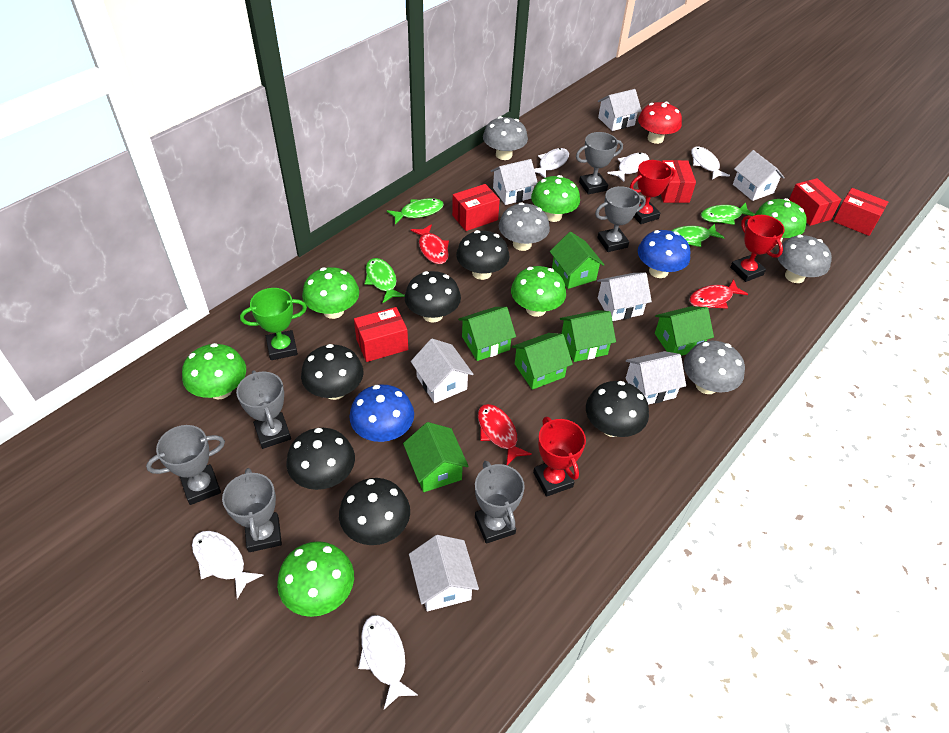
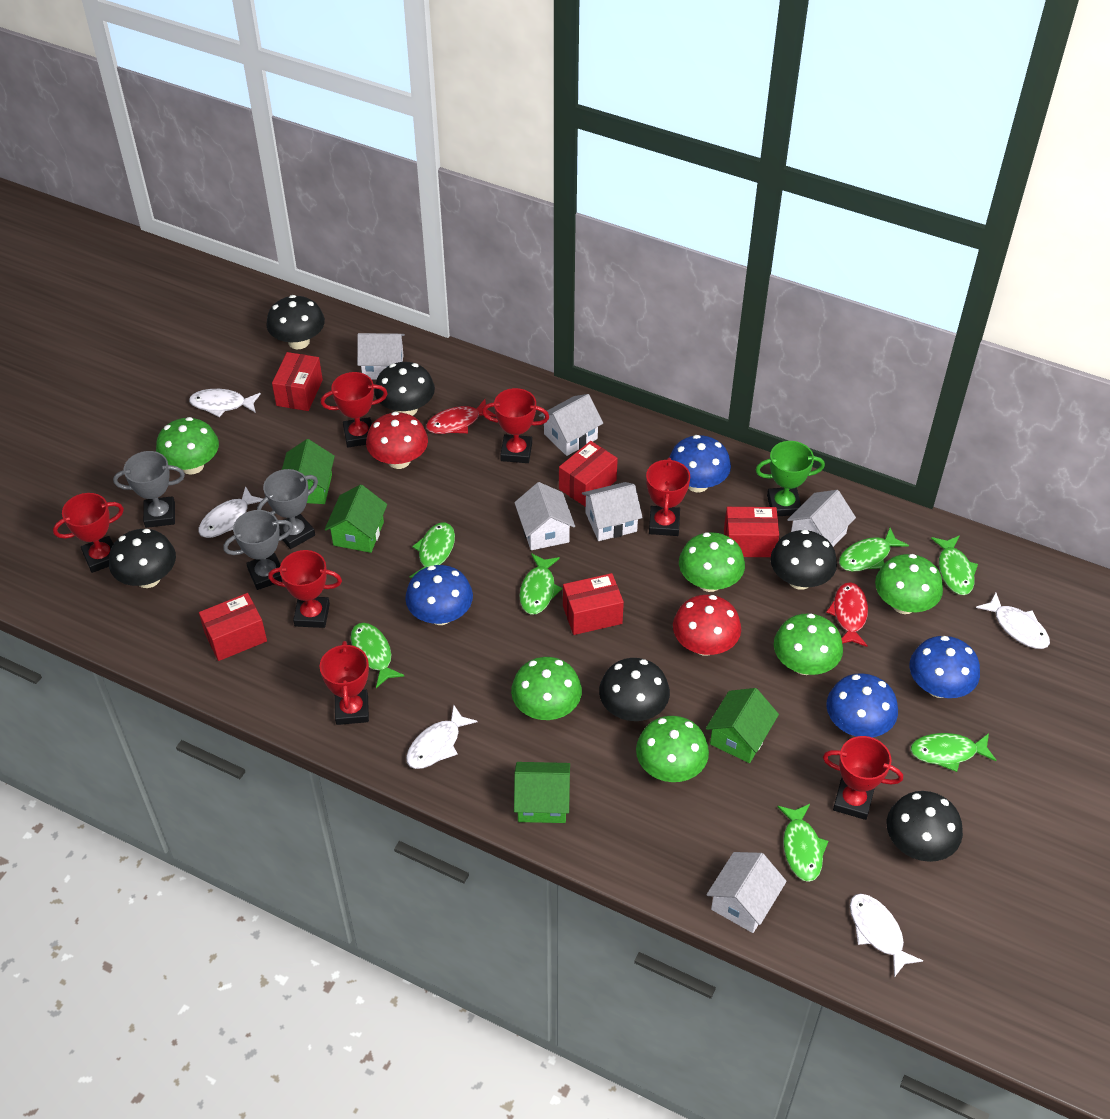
blue mushroom: 2 -> 4
green fish: 4 -> 7
green house: 6 -> 4
grey mushroom: 4 -> 0
grey trophy: 6 -> 3
red fish: 3 -> 2
red mushroom: 1 -> 2
red trophy: 3 -> 7
white house: 7 -> 6

